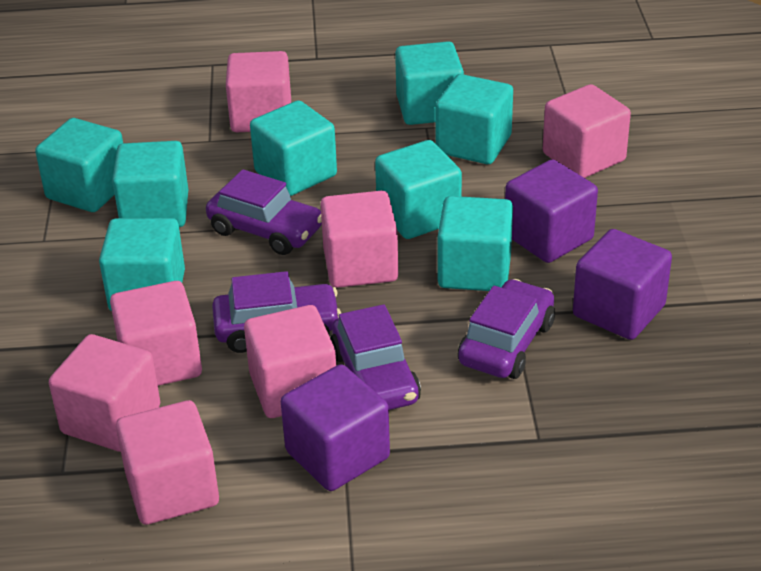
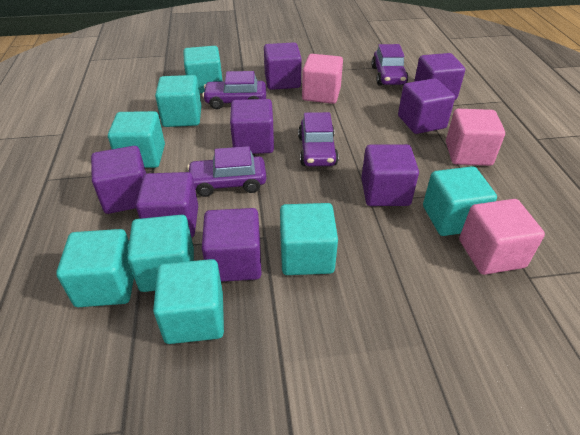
pink cube: 7 -> 3
purple cube: 3 -> 8

